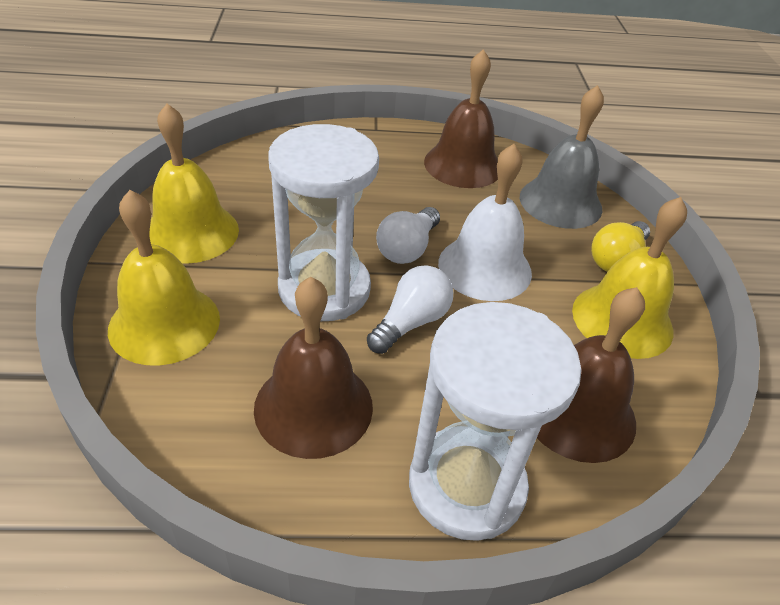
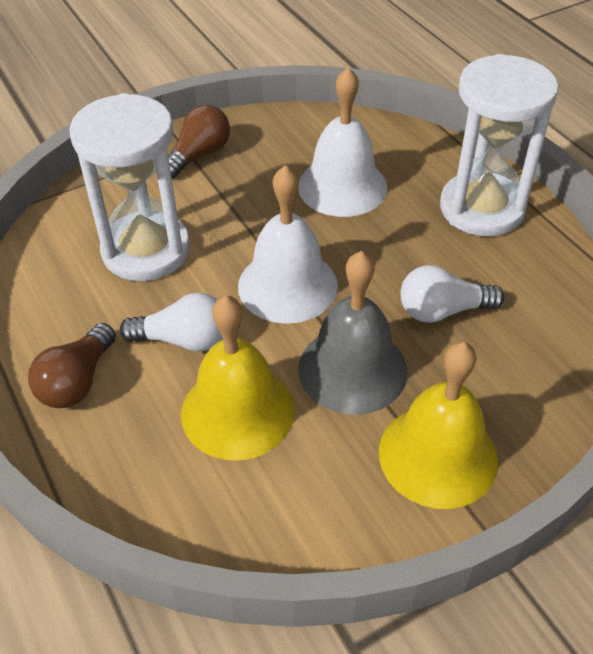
brown bell: 3 -> 0
brown light bulb: 0 -> 2
white bell: 1 -> 2
yellow bell: 3 -> 2
yellow light bulb: 1 -> 0

